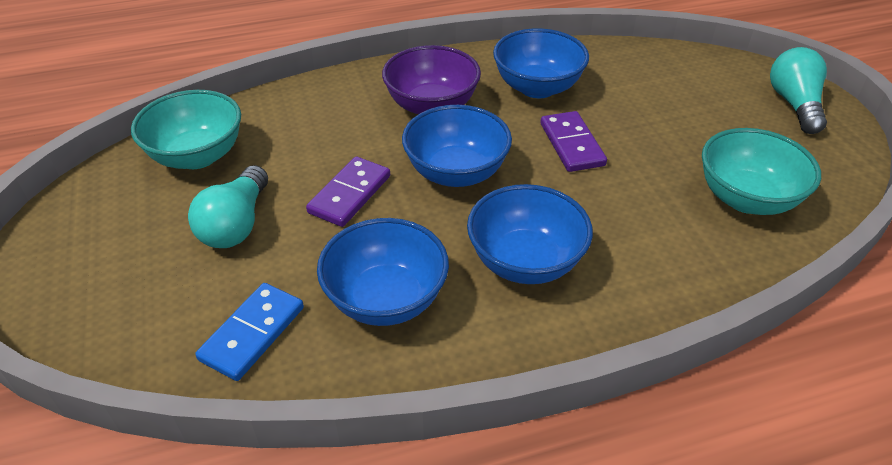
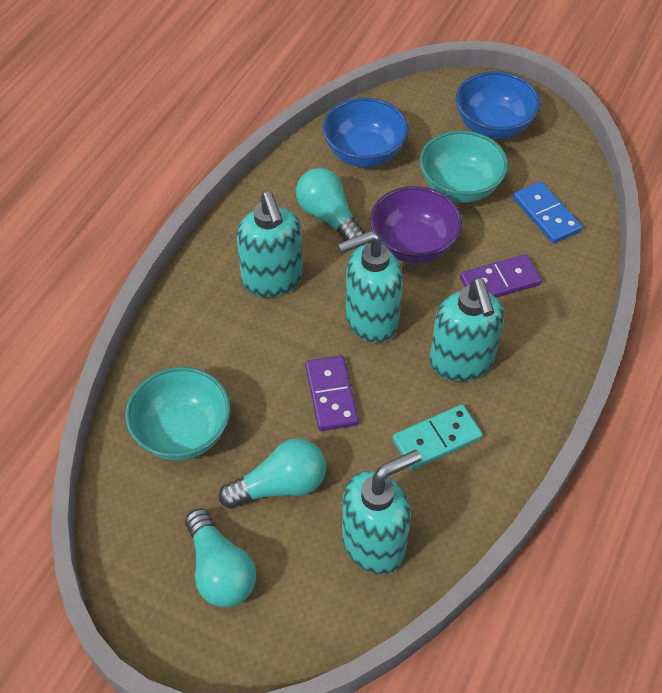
blue bowl: 4 -> 2
turquoise domino: 0 -> 1
turquoise light bulb: 2 -> 3
turquoise soap dispenser: 0 -> 4

